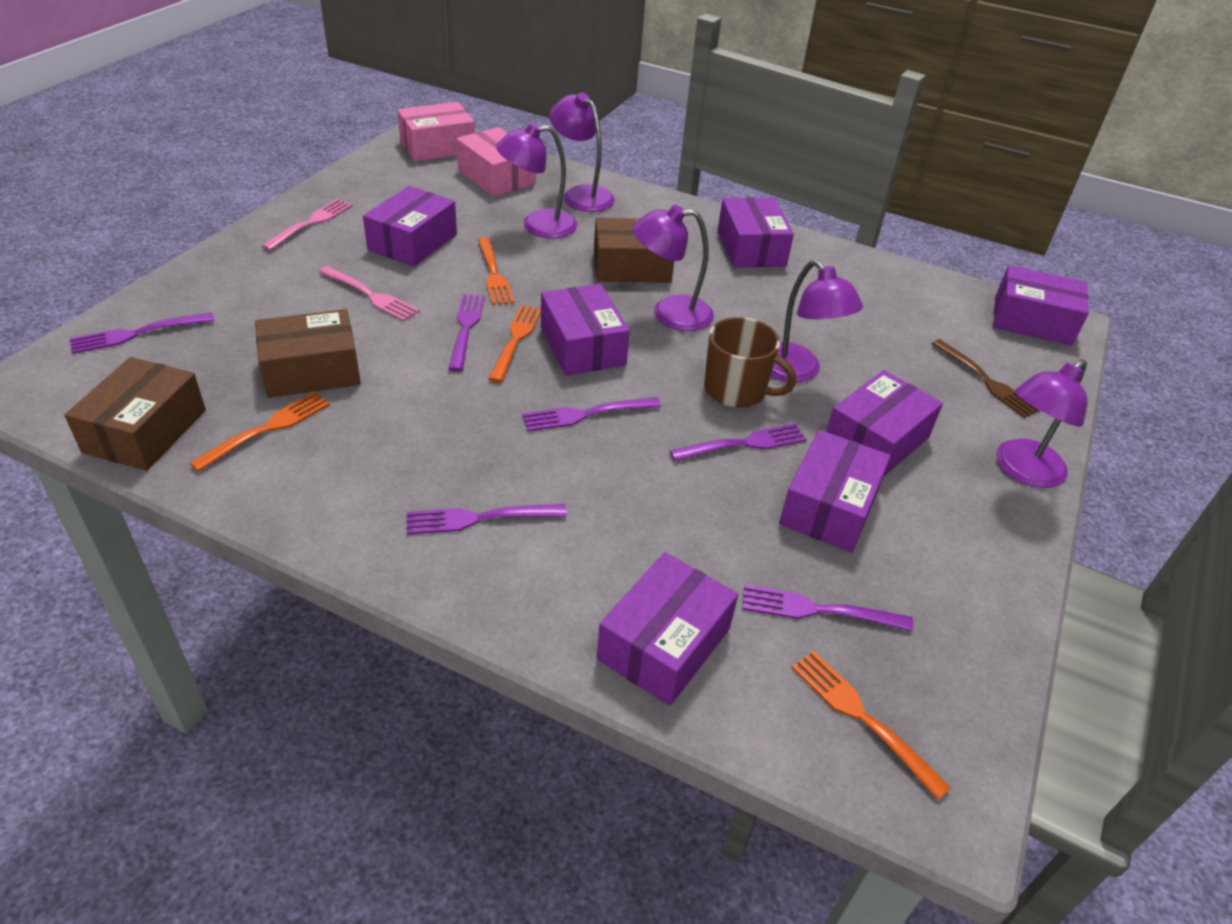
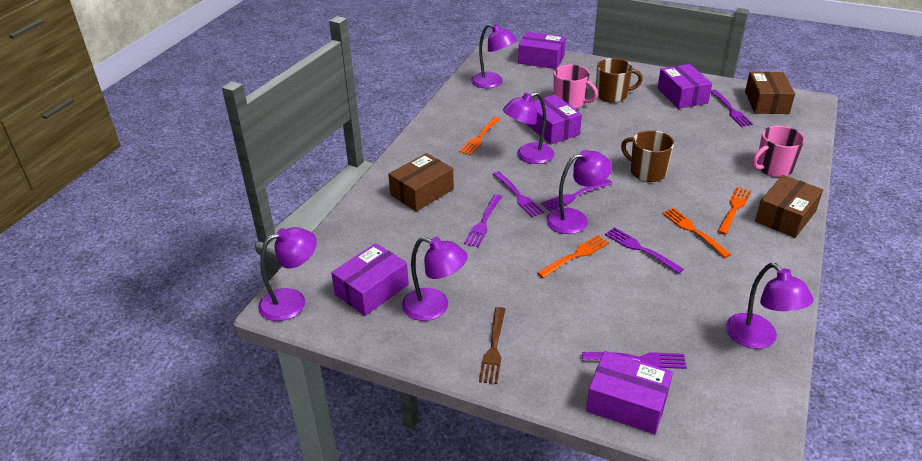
brown mug: 1 -> 2
pink box: 2 -> 0
pink fork: 2 -> 0
pink mug: 0 -> 2
purple box: 7 -> 5
purple lamp: 5 -> 6

